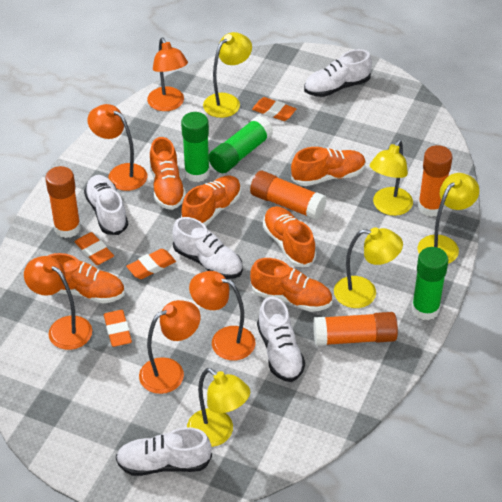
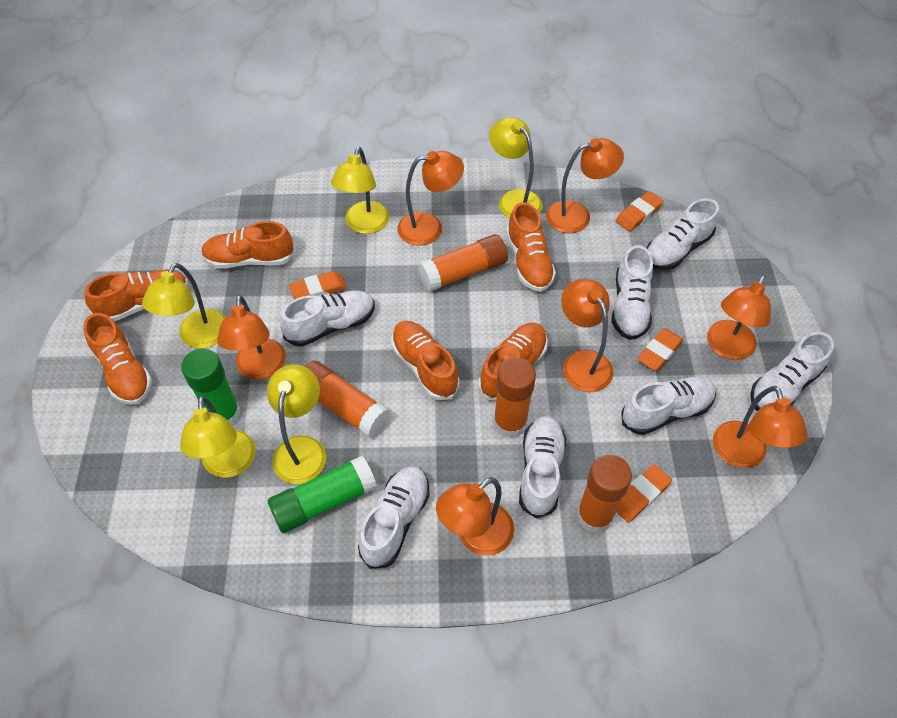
green glue stick: 3 -> 2
orange lamp: 5 -> 7
white shoe: 5 -> 7

